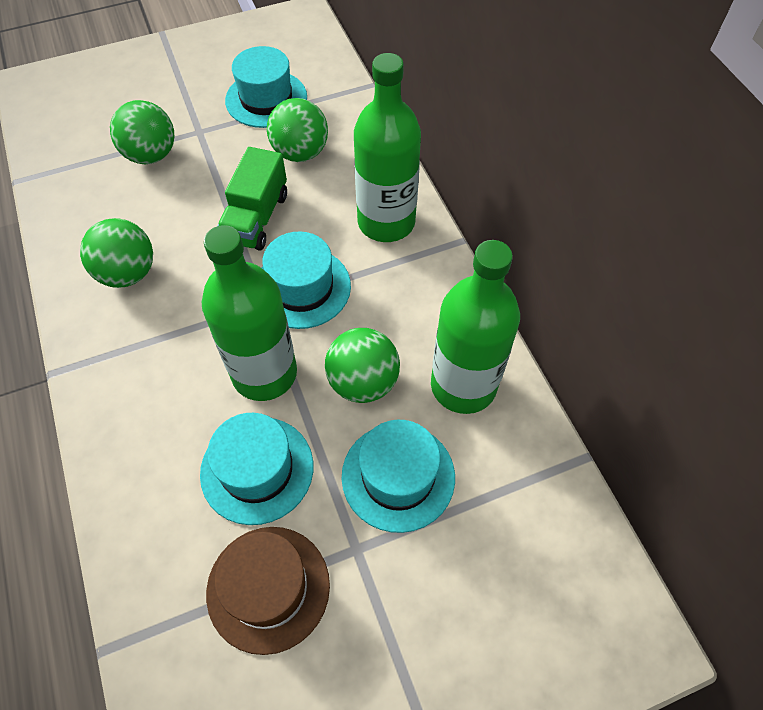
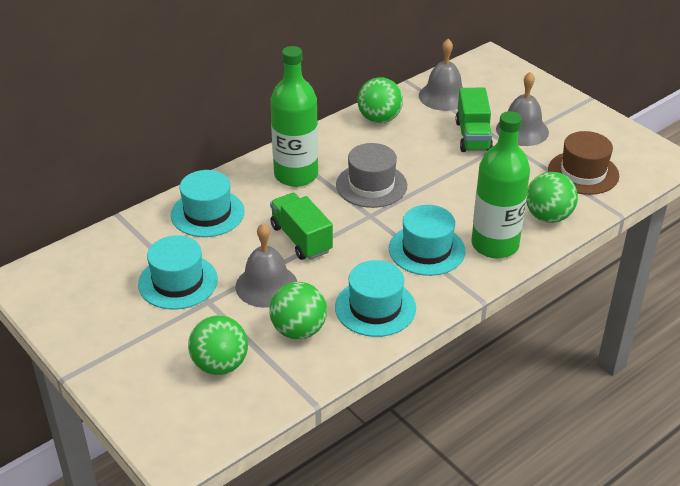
green bottle: 3 -> 2
green truck: 1 -> 2
grey bell: 0 -> 3
grey hat: 0 -> 1

